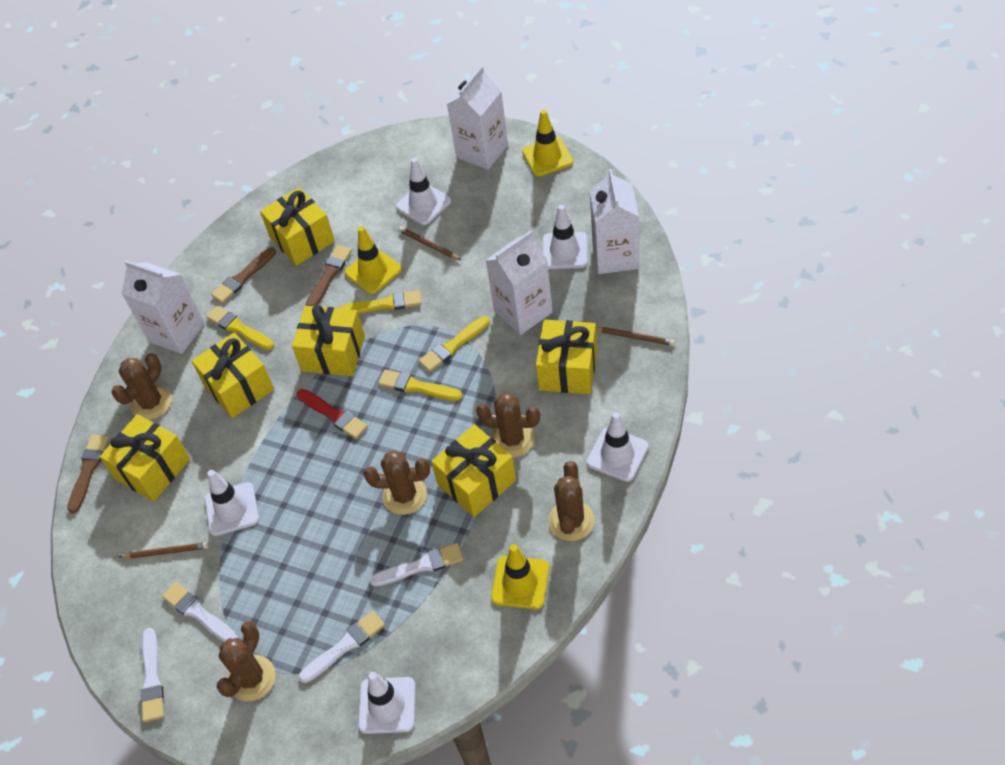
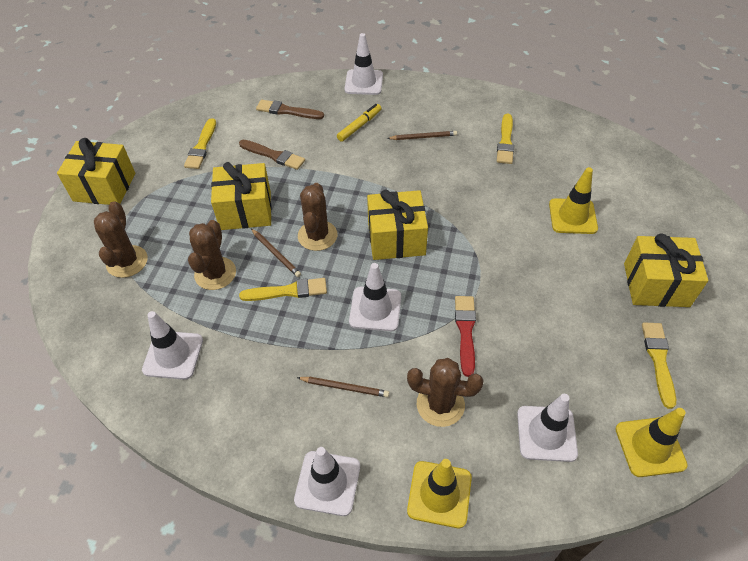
brown brush: 3 -> 2
brown cactus: 5 -> 4
white brush: 4 -> 0
white carton: 4 -> 0
yellow gift: 6 -> 4
yellow marker: 0 -> 1

